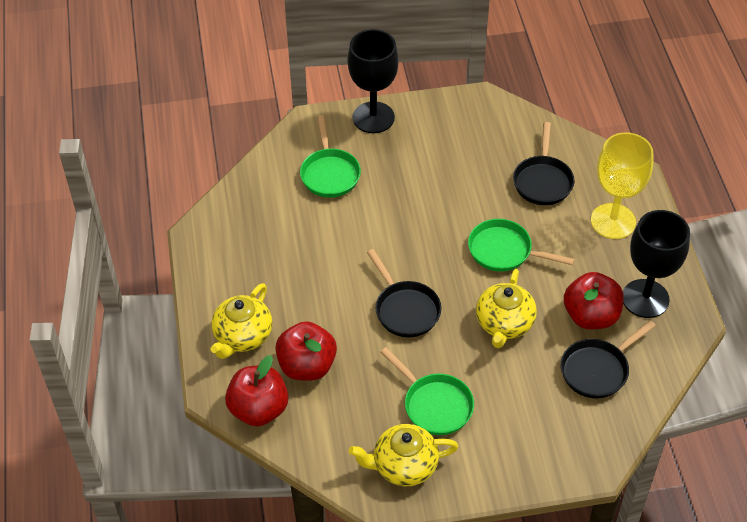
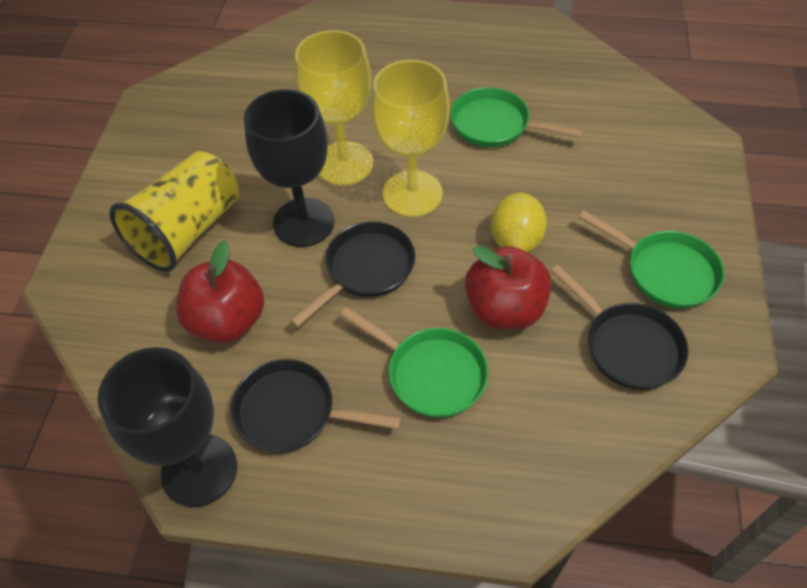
red apple: 3 -> 2
yellow cup: 0 -> 1
yellow goblet: 1 -> 2
yellow lemon: 0 -> 1
yellow teapot: 3 -> 0

